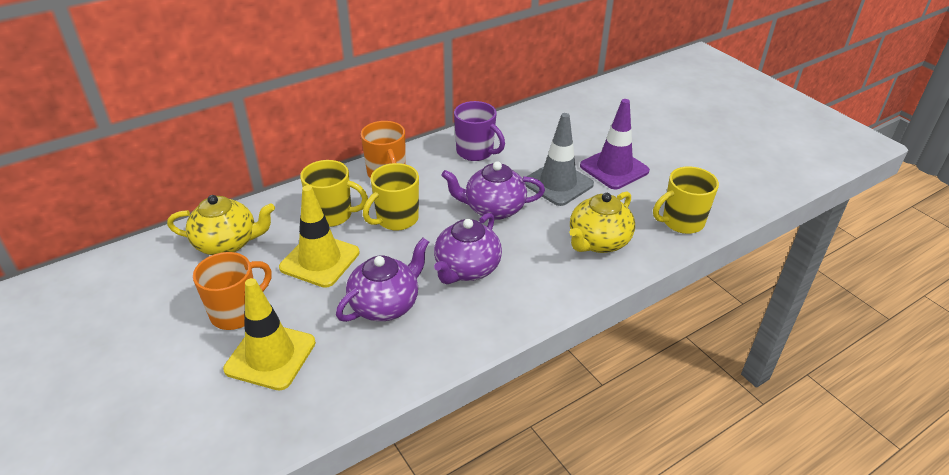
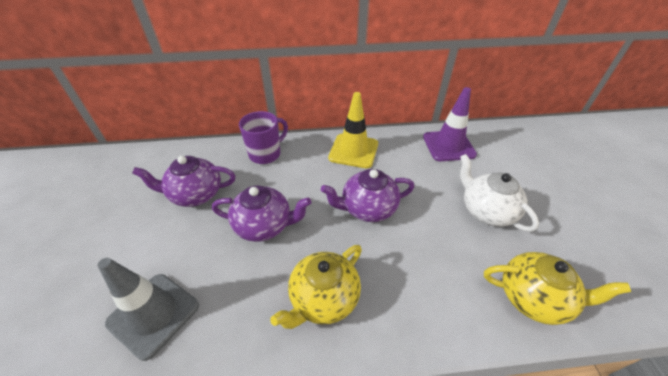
orange mug: 2 -> 0
white teapot: 0 -> 1
yellow mug: 3 -> 0
yellow traffic cone: 2 -> 1

